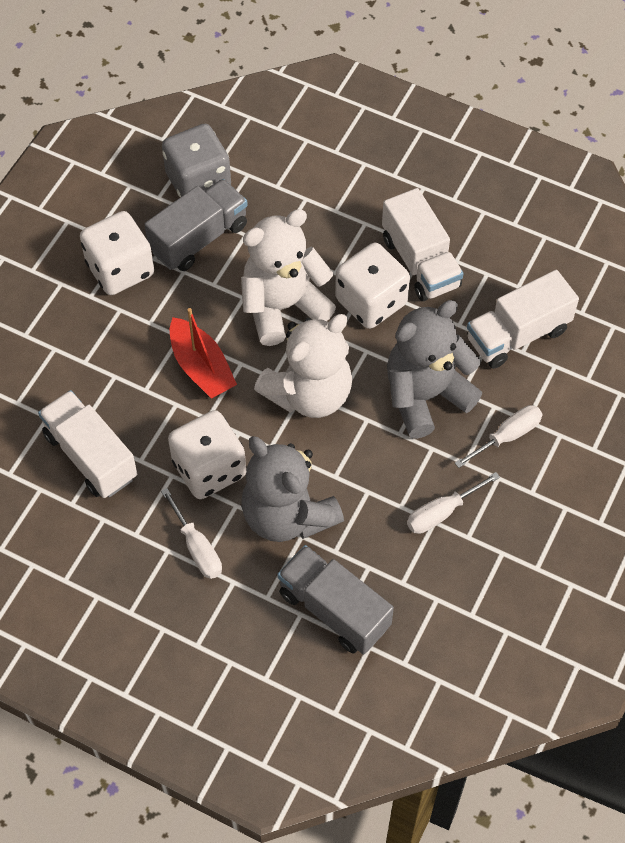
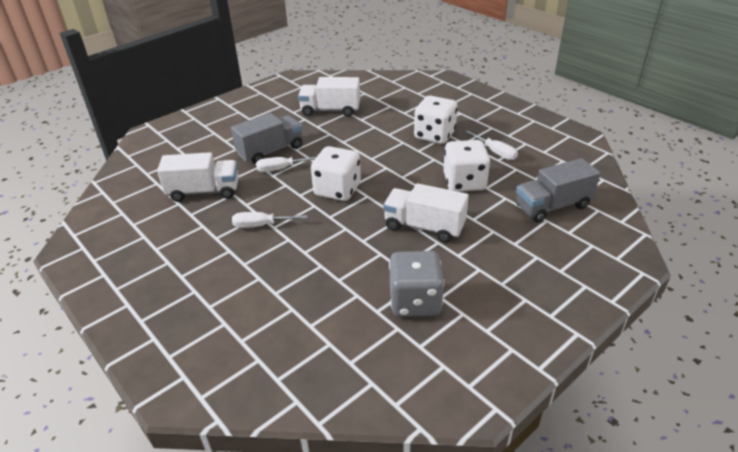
grey teddy bear: 2 -> 0
red boat: 1 -> 0
white teddy bear: 2 -> 0

